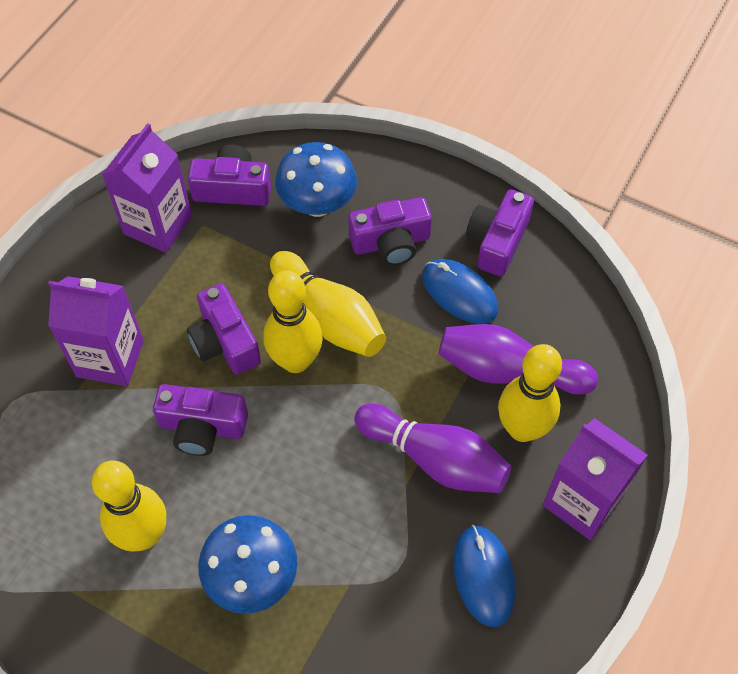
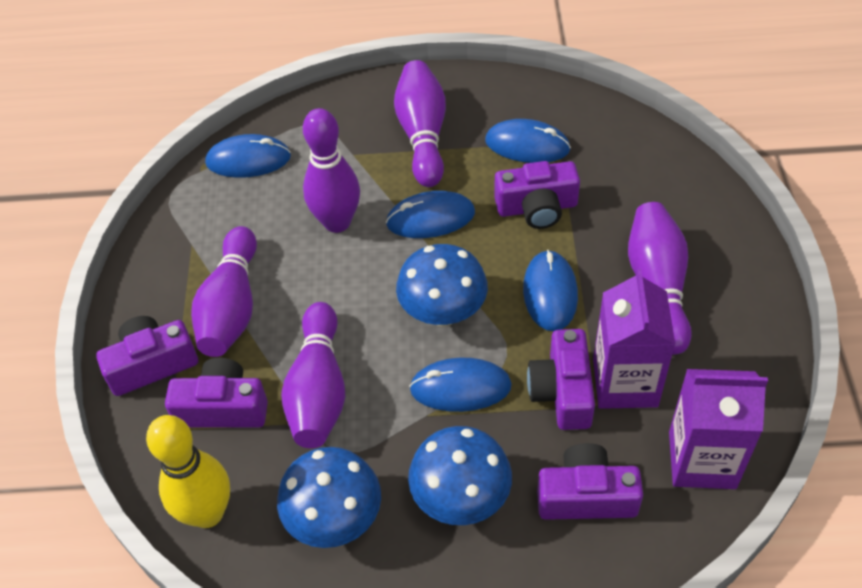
blue mouse: 2 -> 5
blue mushroom: 2 -> 3
purple bowling pin: 2 -> 5
purple carton: 3 -> 2
yellow bowling pin: 4 -> 1

